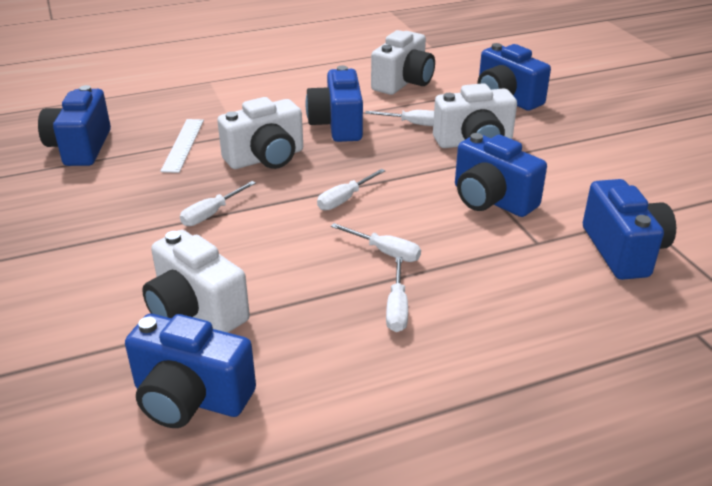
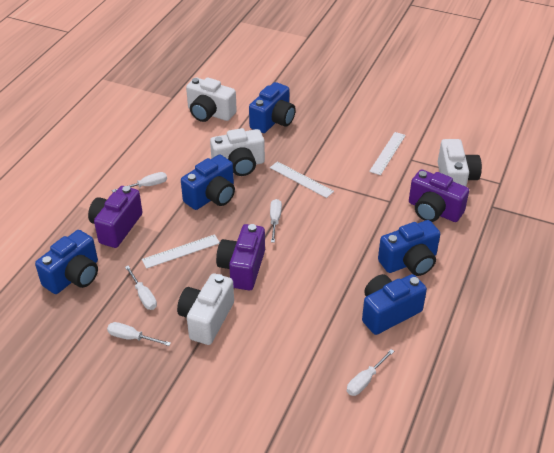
blue camera: 6 -> 5
purple camera: 0 -> 3
white ruler: 1 -> 3

